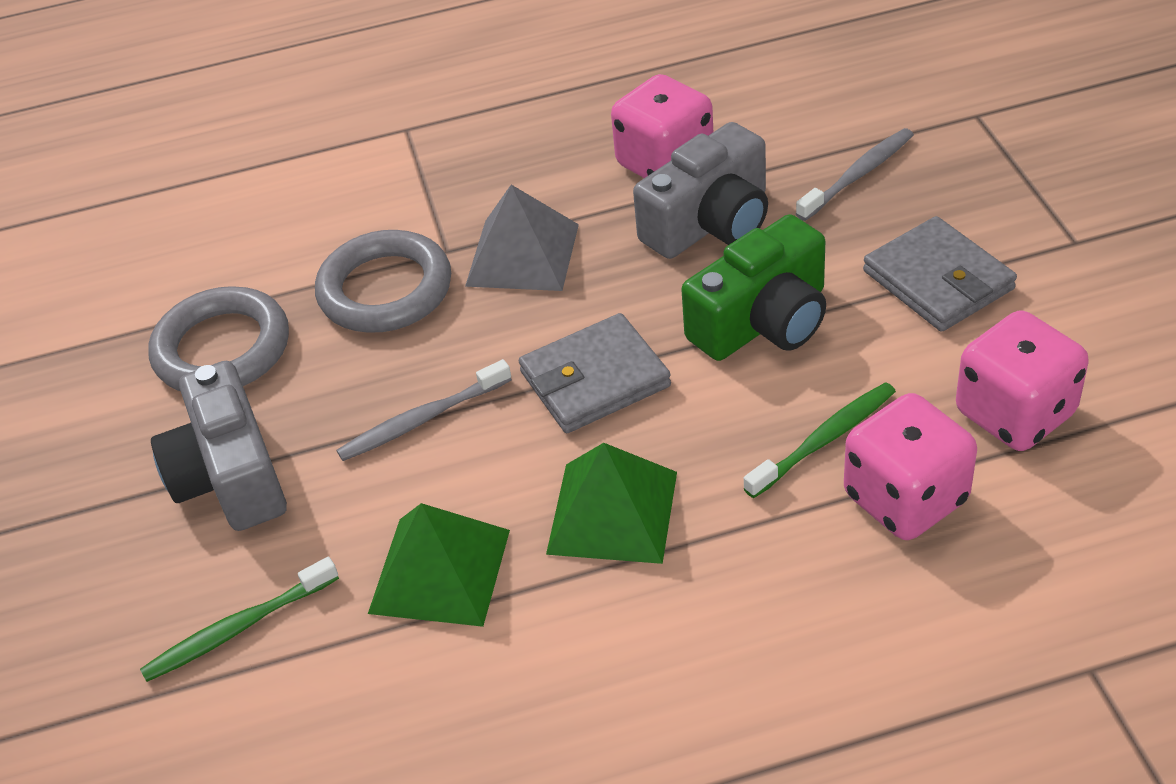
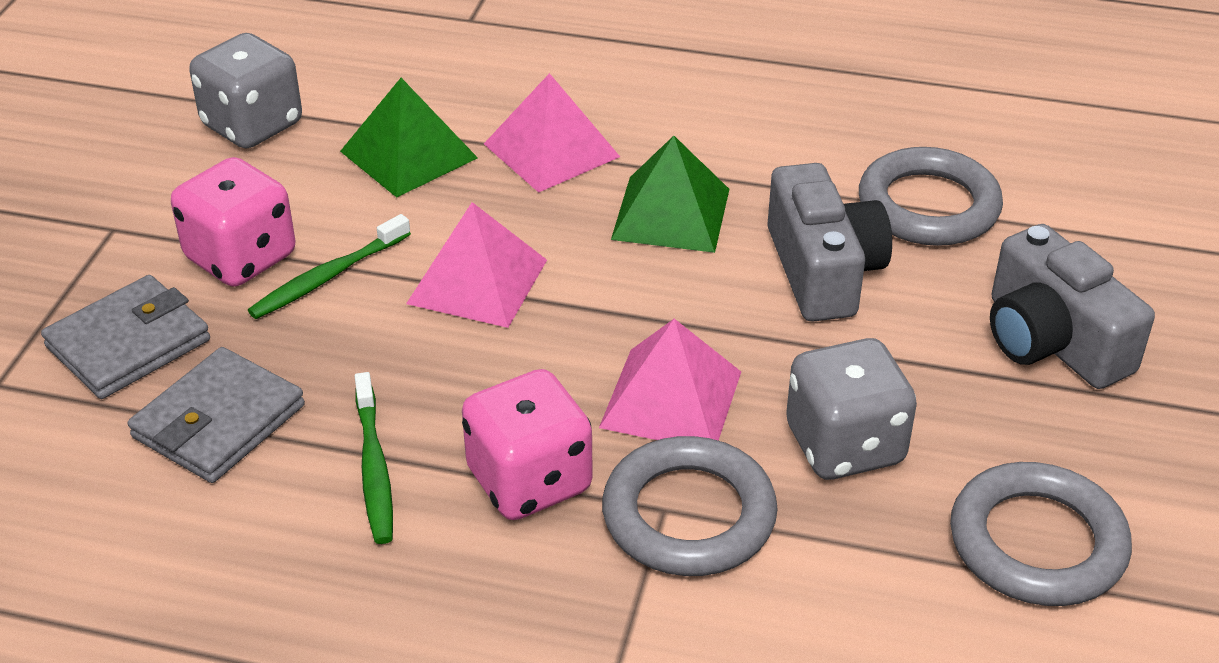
green camera: 1 -> 0
grey dice: 0 -> 2
grey pyramid: 1 -> 0
grey ring: 2 -> 3
grey toothbrush: 2 -> 0
pink dice: 3 -> 2
pink pyramid: 0 -> 3

